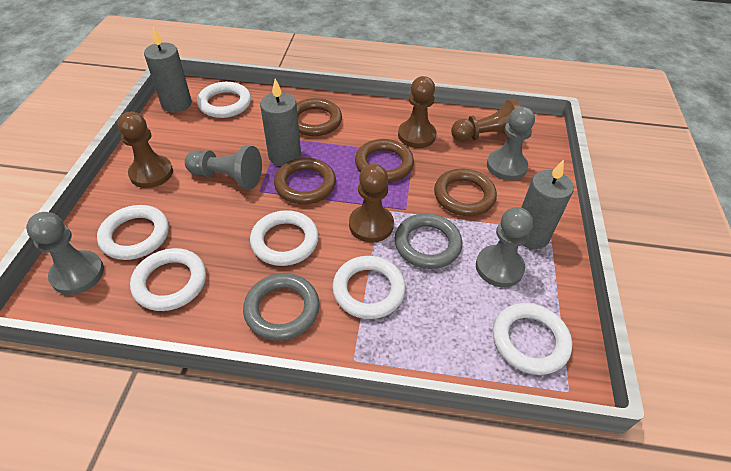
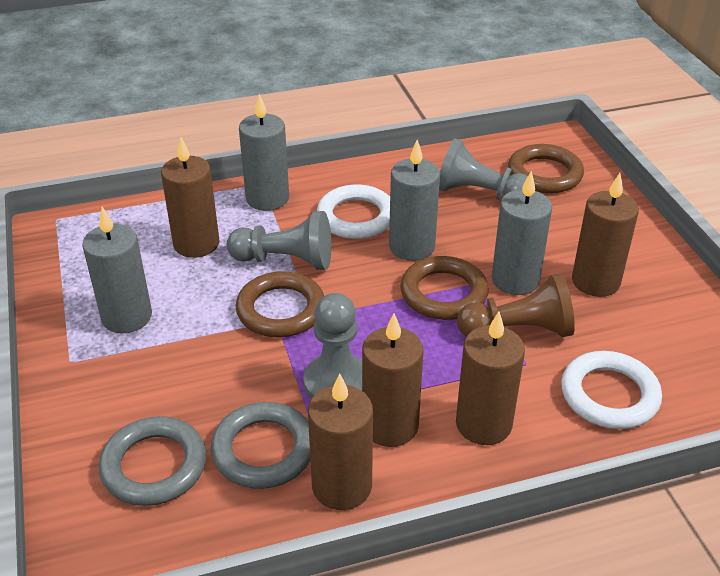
brown candle: 0 -> 5
brown pawn: 4 -> 1
brown ring: 4 -> 3
grey candle: 3 -> 4
grey pawn: 4 -> 3
white ring: 6 -> 2

